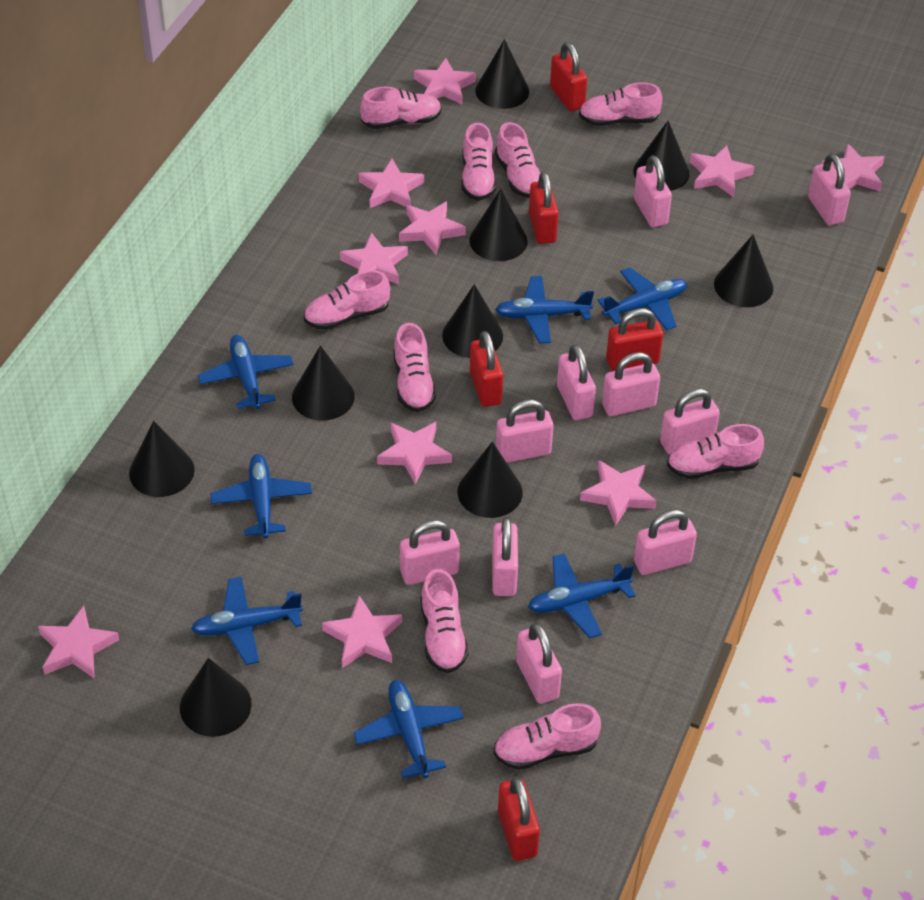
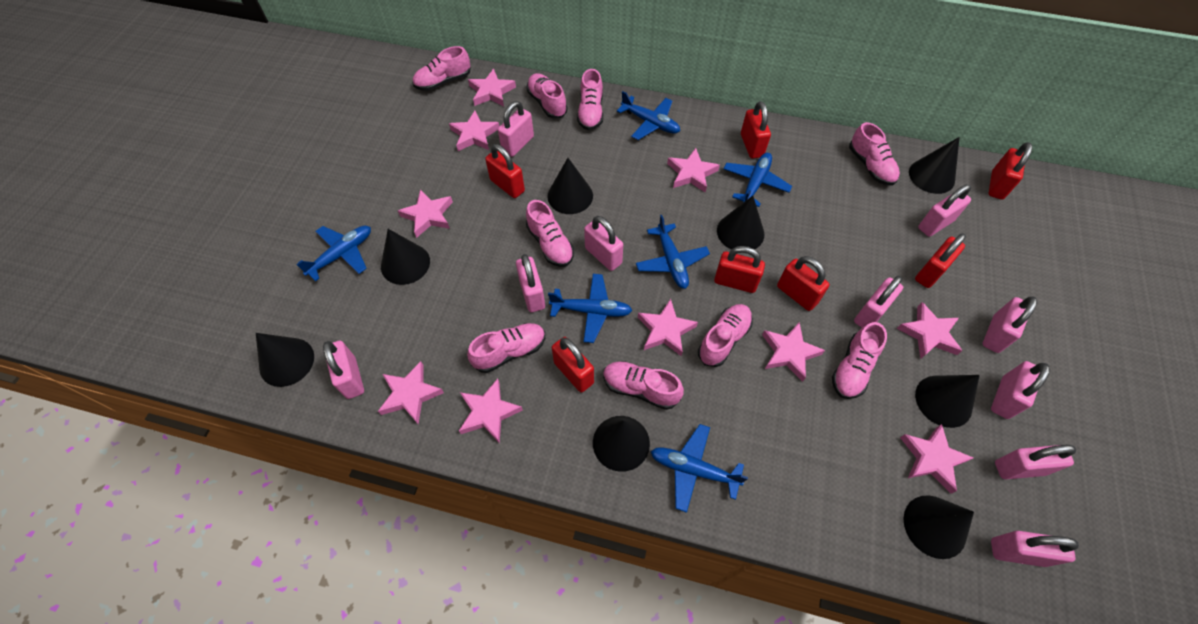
black cone: 9 -> 8
blue plane: 7 -> 6
red padlock: 5 -> 7

